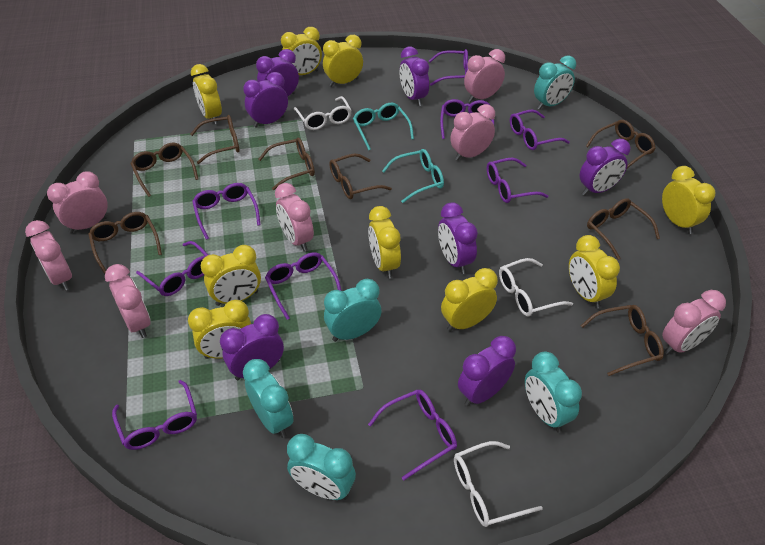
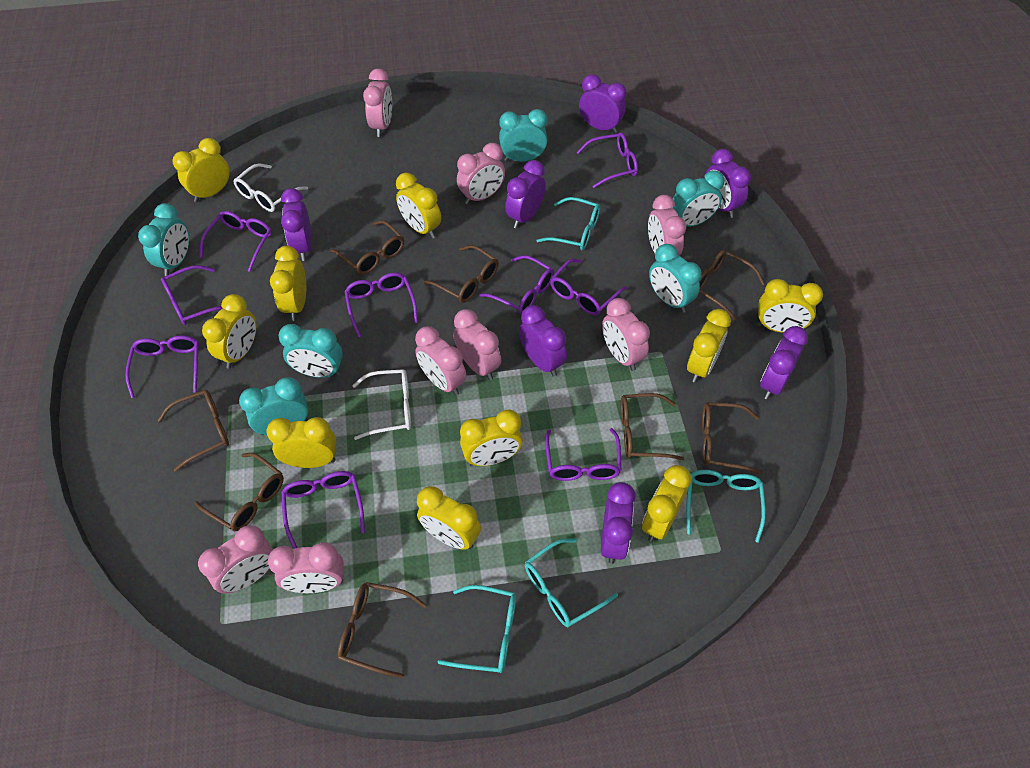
pink clock: 7 -> 8
turquoise clock: 5 -> 6
turquoise glasses: 2 -> 4
white glasses: 3 -> 2
yellow clock: 9 -> 10

